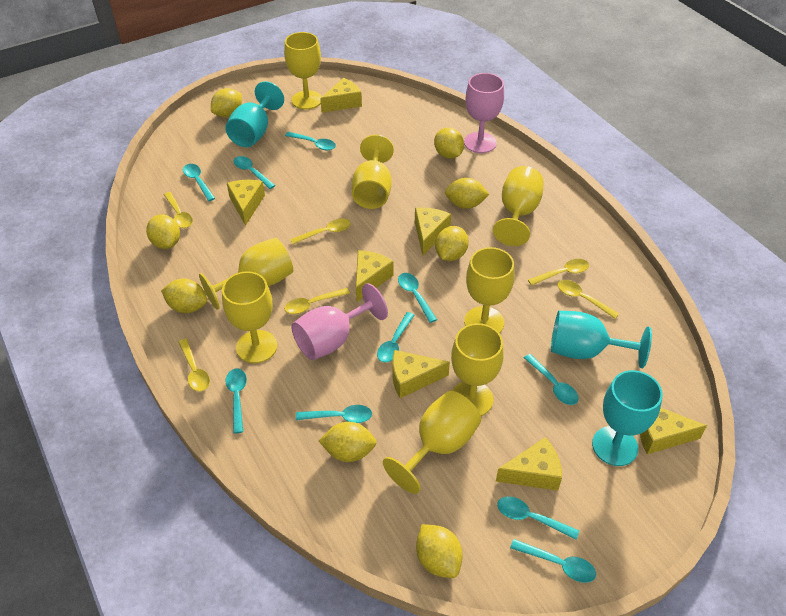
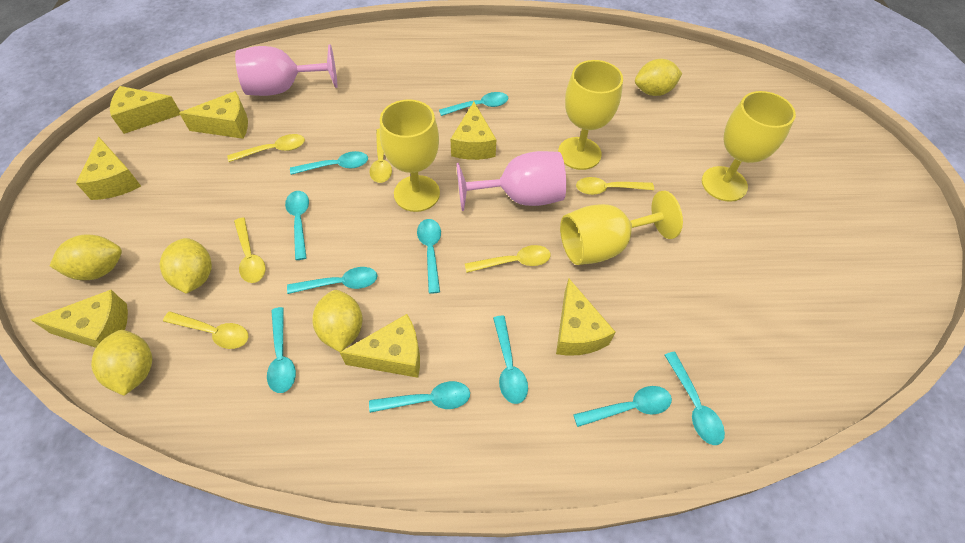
turquoise goblet: 3 -> 0
yellow goblet: 8 -> 4
yellow lemon: 8 -> 5

